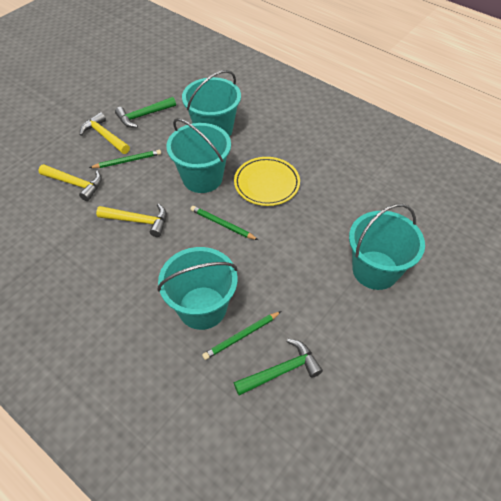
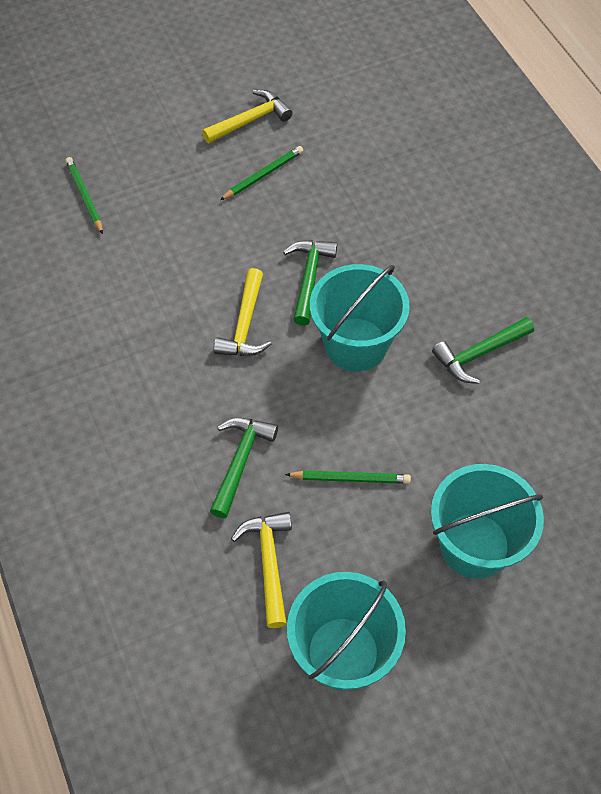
green hammer: 2 -> 3
turquoise bucket: 4 -> 3
yellow plate: 1 -> 0

